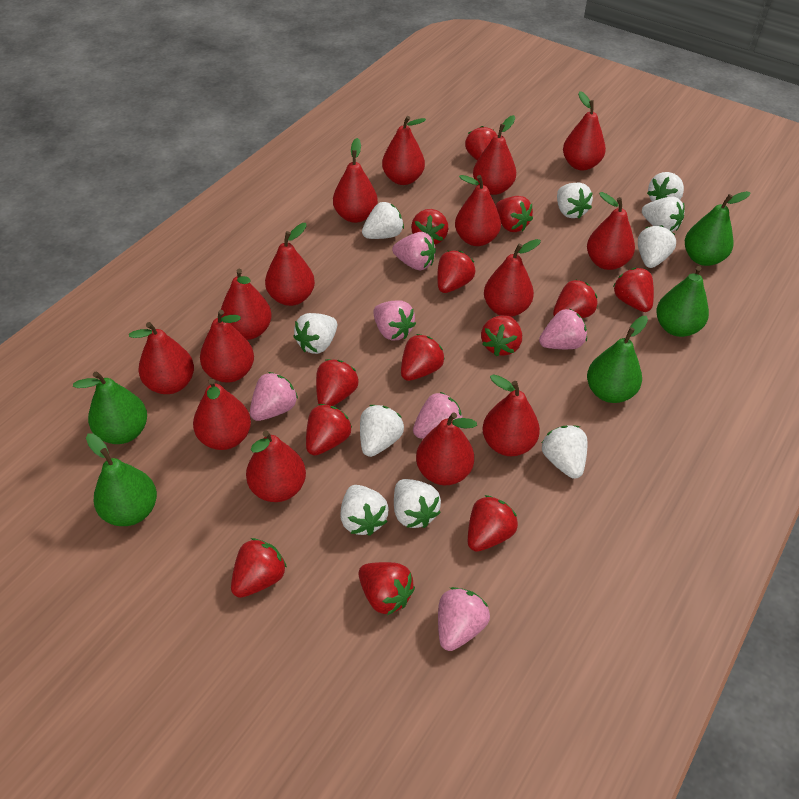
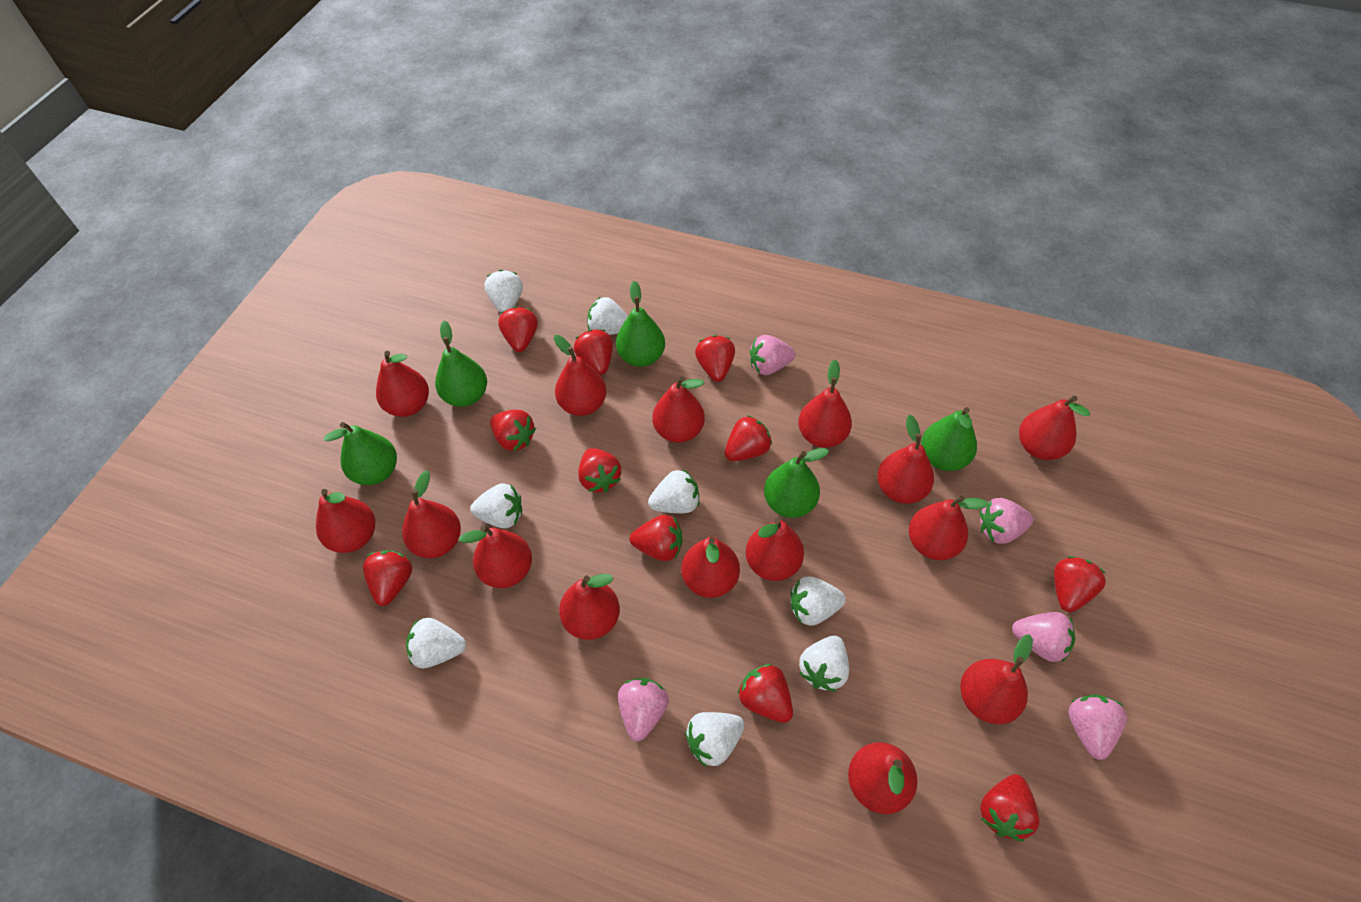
pink strawberry: 6 -> 5
red strawberry: 13 -> 11
white strawberry: 10 -> 8

